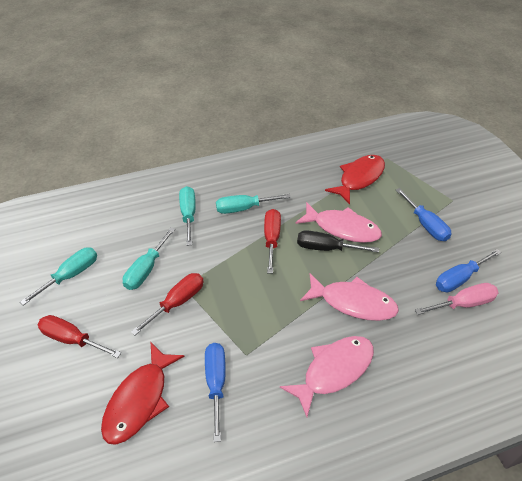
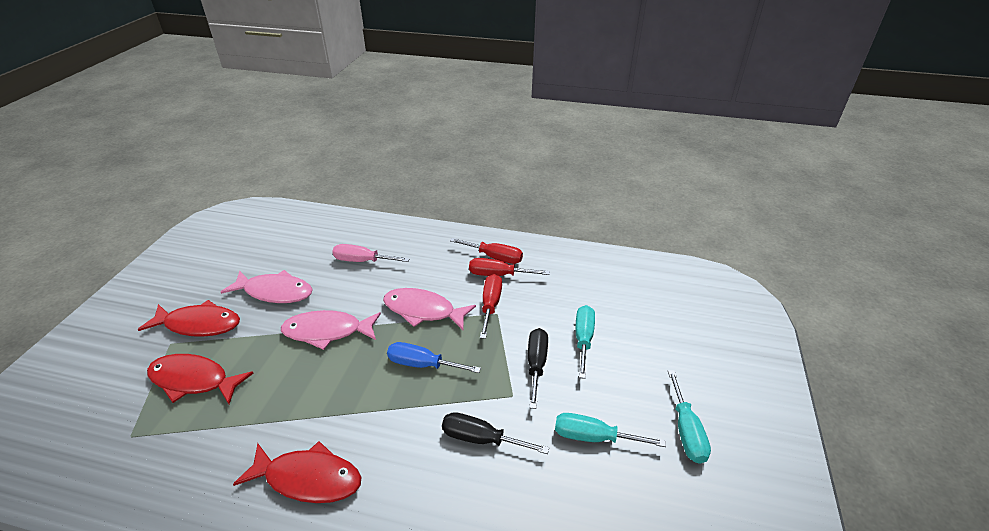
black screwdriver: 1 -> 2
blue screwdriver: 3 -> 1
red fish: 2 -> 3
turquoise screwdriver: 4 -> 3

